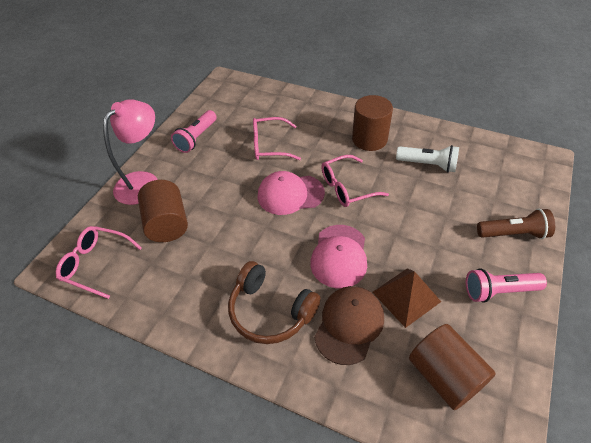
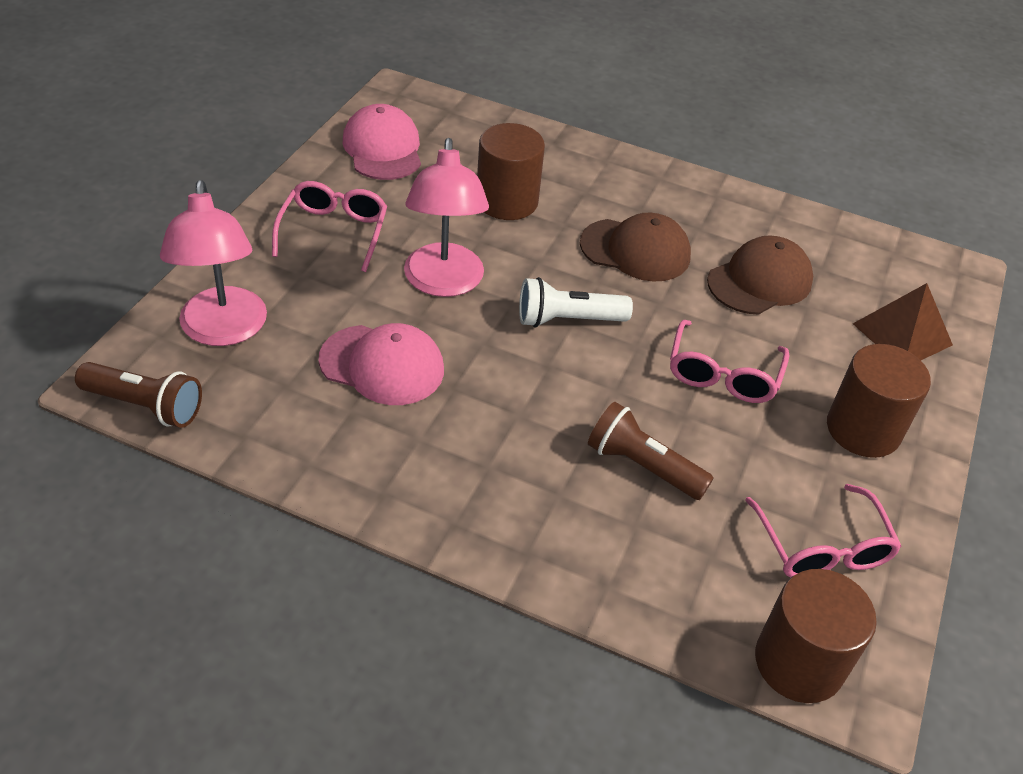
brown cap: 1 -> 2
brown flashlight: 1 -> 2
brown headphones: 1 -> 0
pink flashlight: 2 -> 0
pink lamp: 1 -> 2

